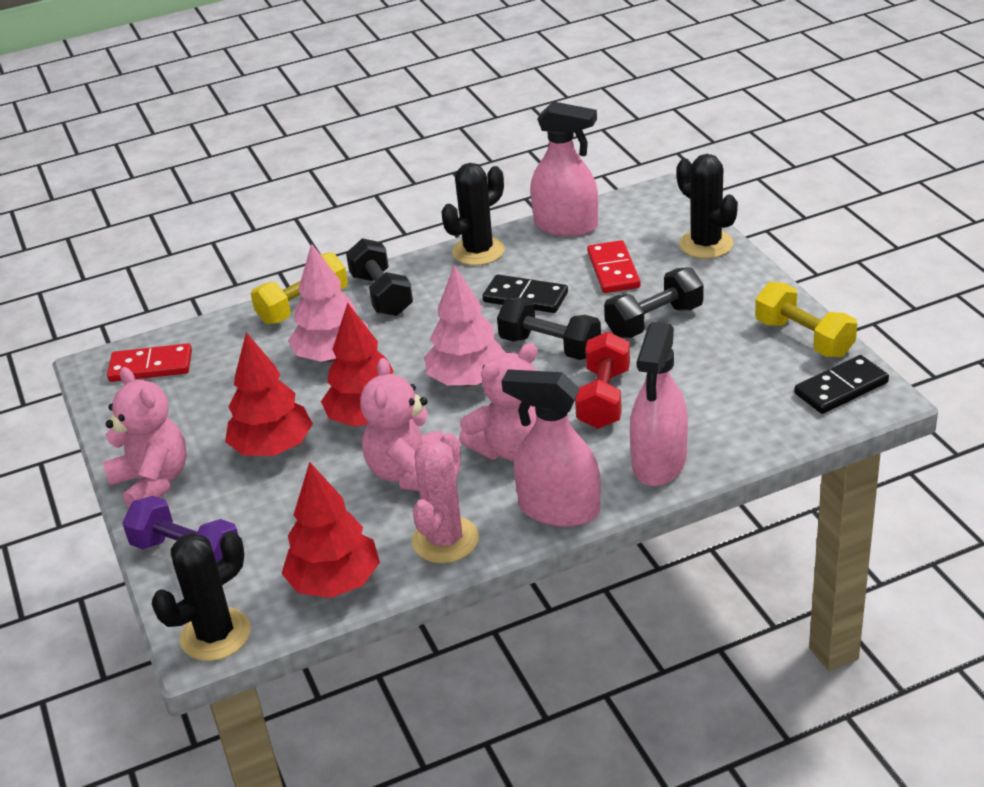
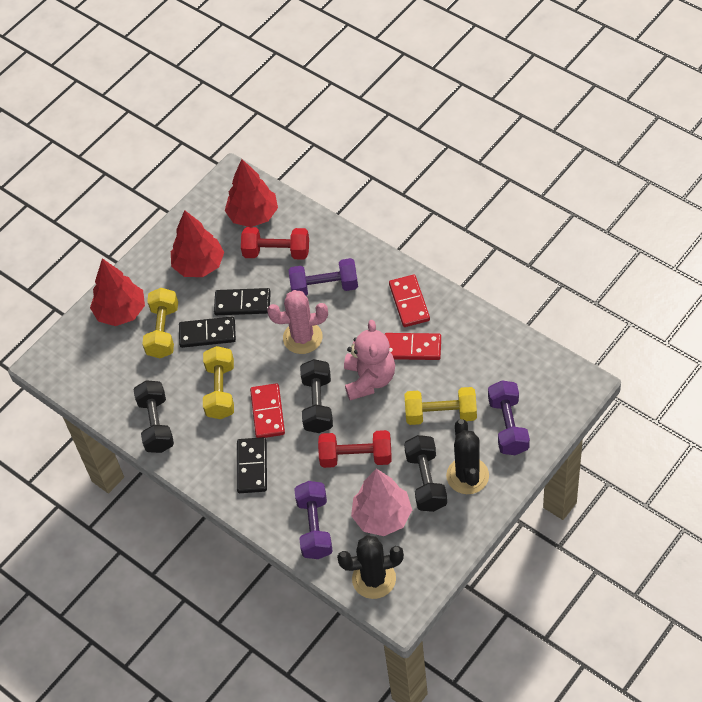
black cactus: 3 -> 2
black domino: 2 -> 3
pink spray bottle: 3 -> 0
pink teddy bear: 3 -> 1
pink tree: 2 -> 1
purple dumbbell: 1 -> 3
red domino: 2 -> 3
red dumbbell: 1 -> 2
yellow dumbbell: 2 -> 3

